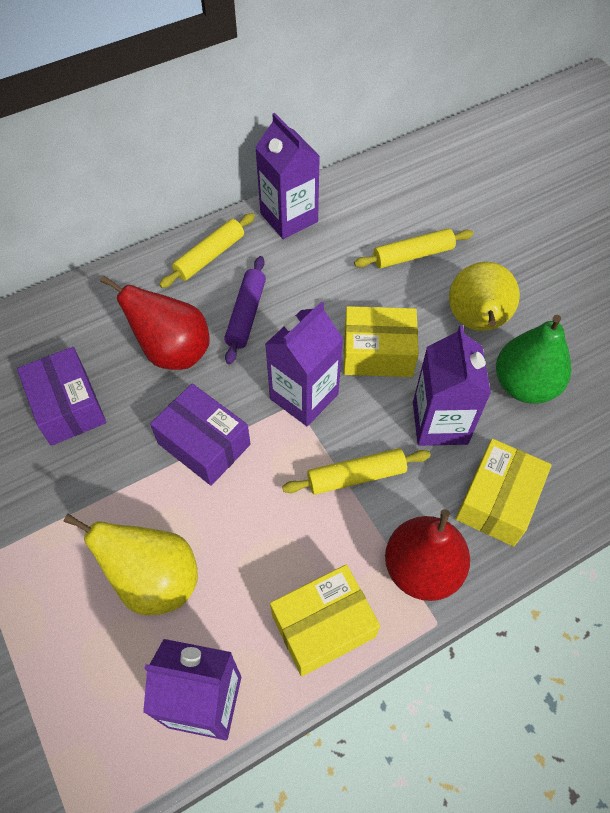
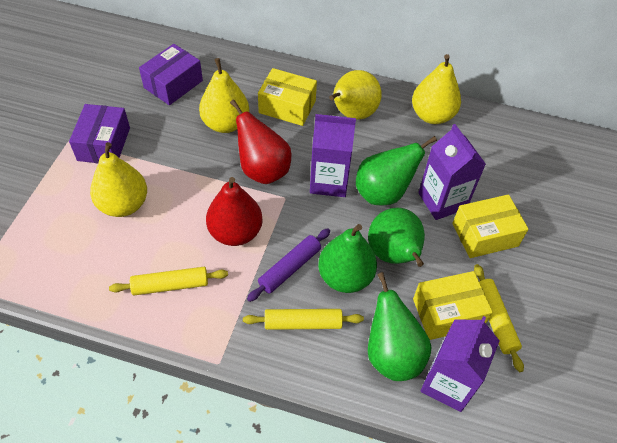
green pear: 1 -> 4
purple carton: 4 -> 3
yellow pear: 2 -> 4

